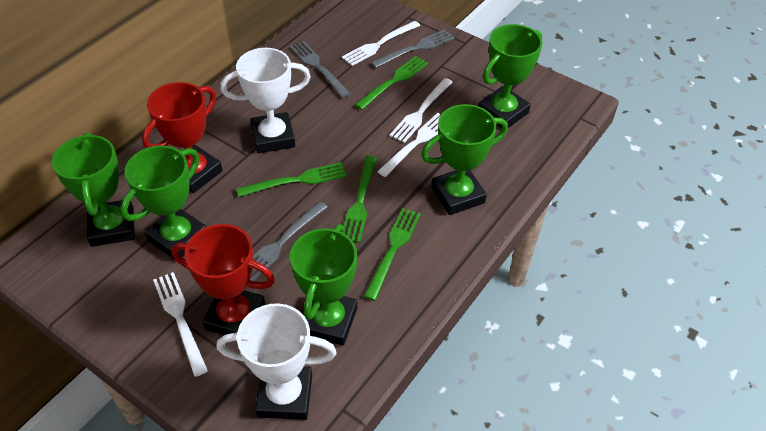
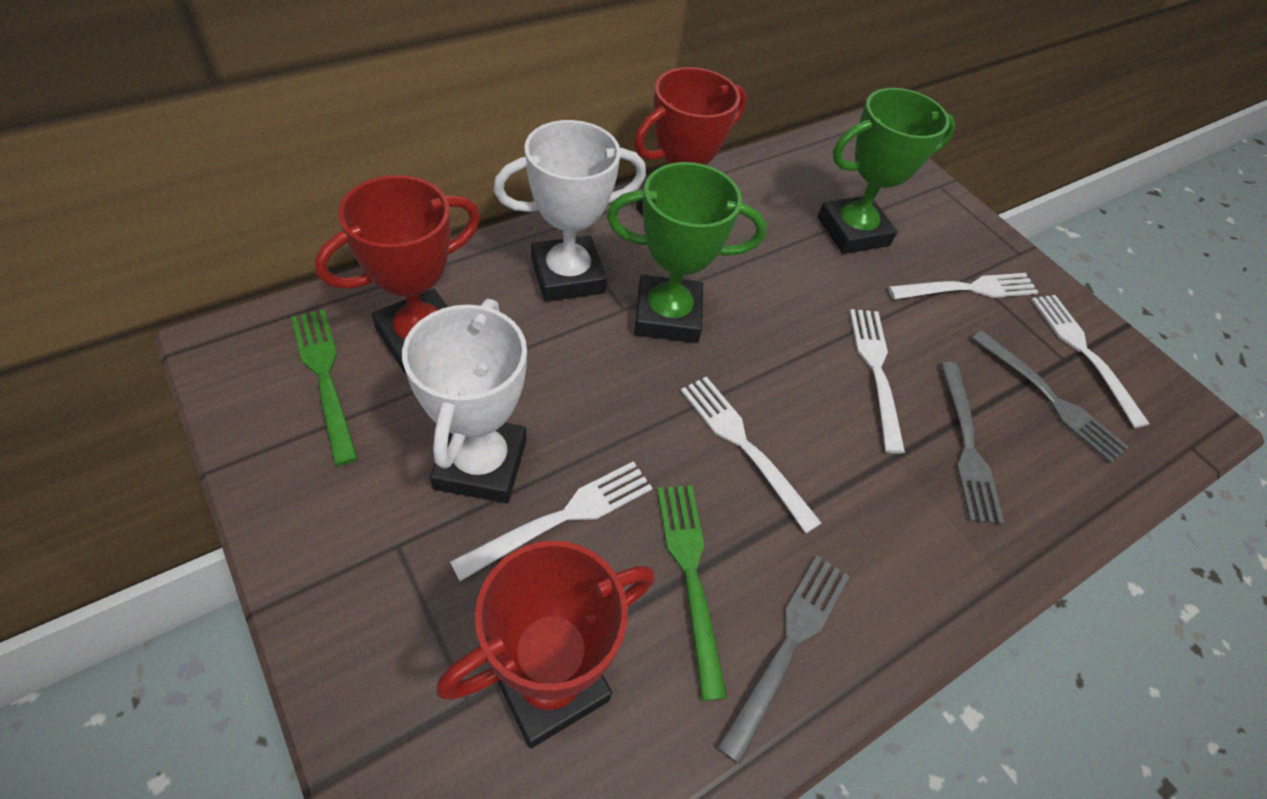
green fork: 4 -> 2
green trophy: 5 -> 2
red trophy: 2 -> 3
white fork: 4 -> 5

